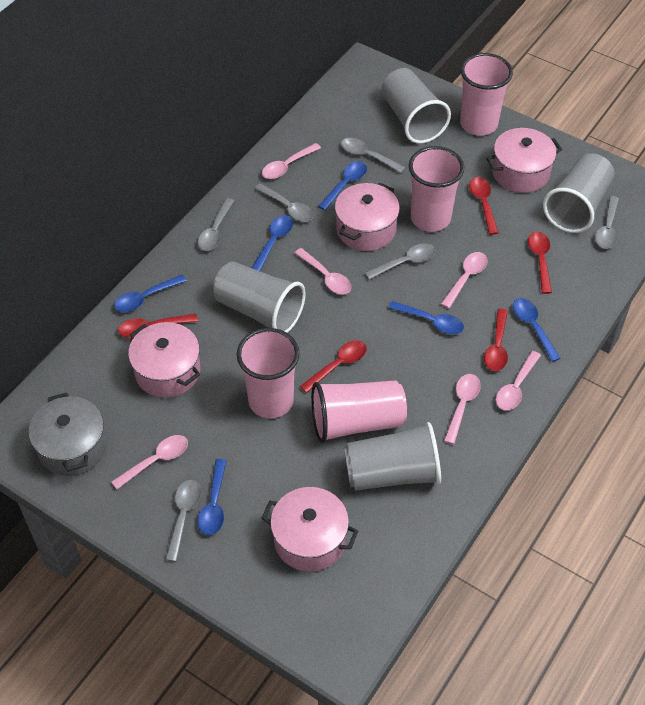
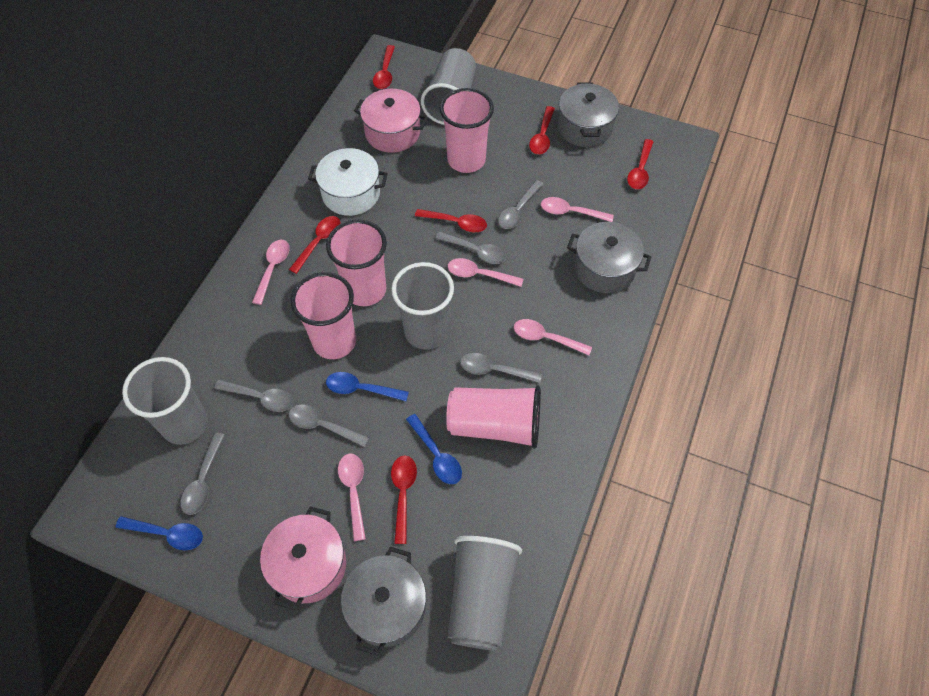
blue spoon: 6 -> 3
grey pot: 1 -> 3
pink pot: 4 -> 2
pink spoon: 6 -> 5
red spoon: 5 -> 6
white pot: 0 -> 1

